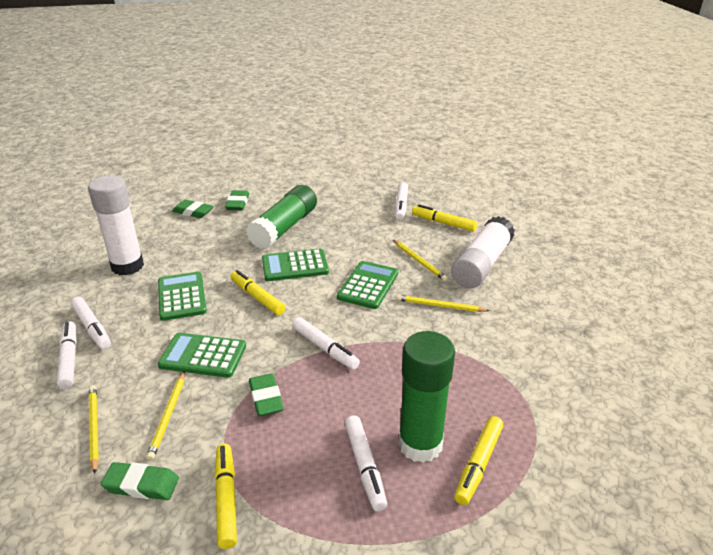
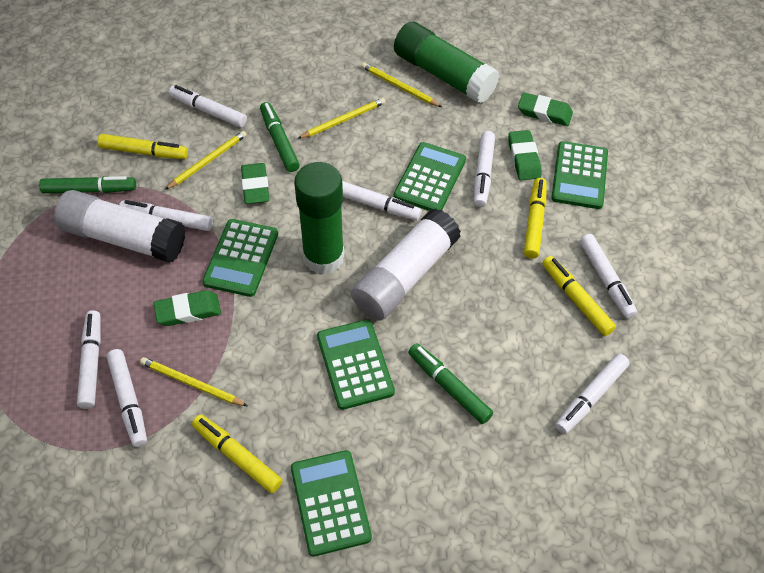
green calculator: 4 -> 5
green marker: 0 -> 3
white marker: 5 -> 8

